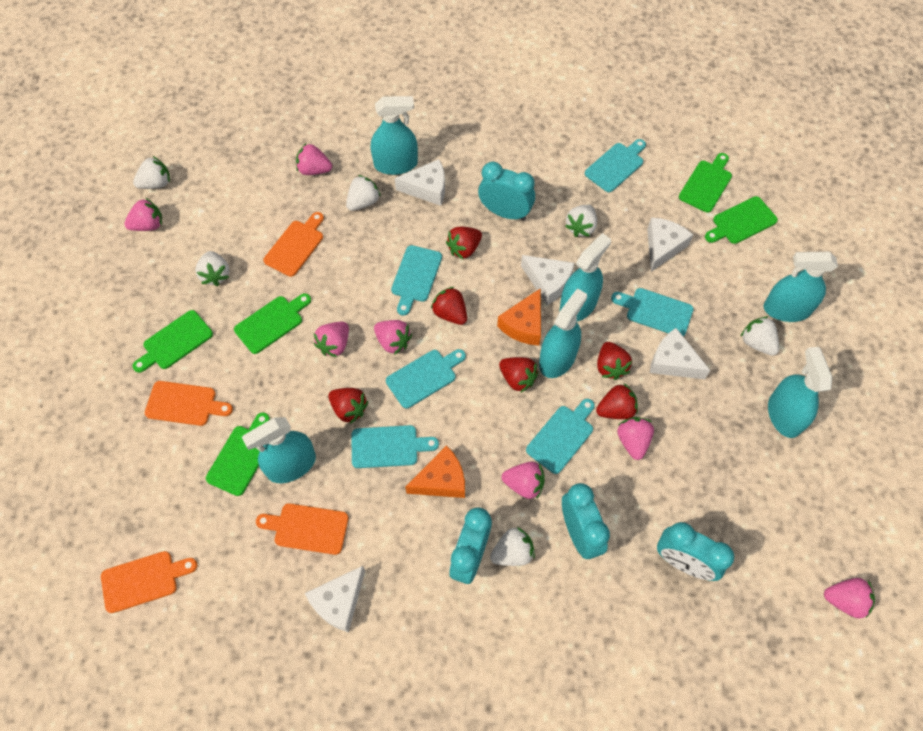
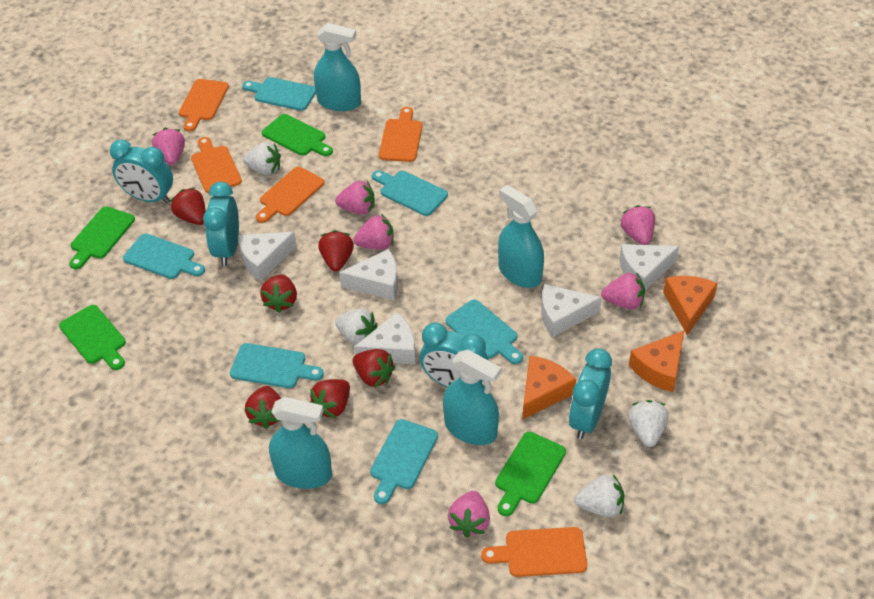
green cutting board: 5 -> 4
orange cheese: 2 -> 3
orange cutting board: 4 -> 5
pink strawberry: 7 -> 6
turquoise spray bottle: 6 -> 4
white strawberry: 6 -> 4

